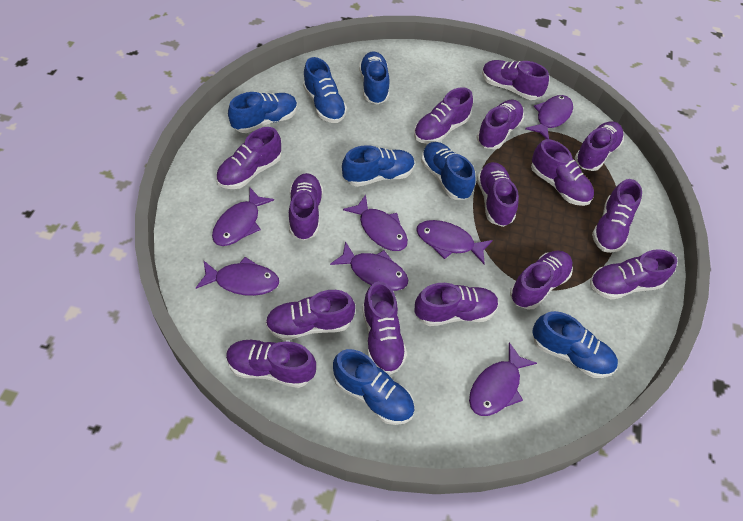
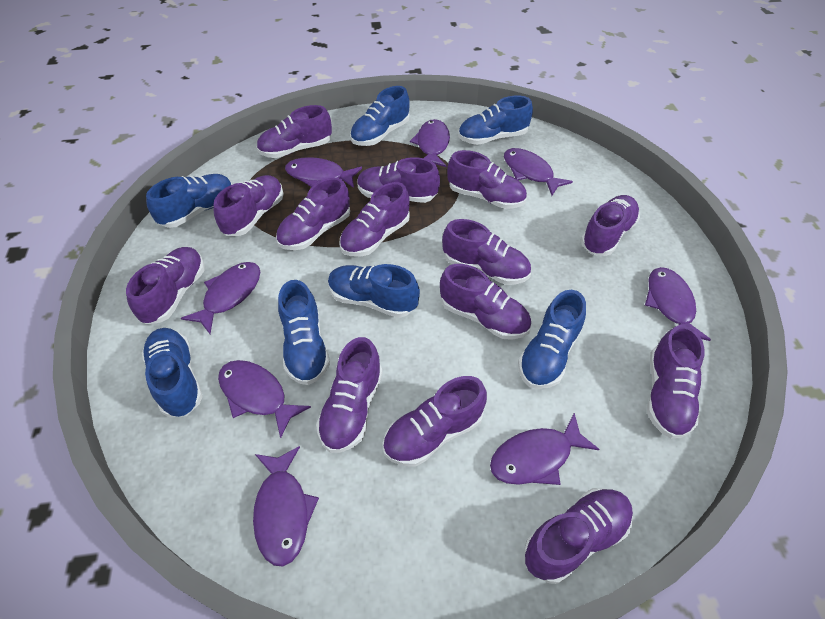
purple fish: 7 -> 8
purple shoe: 15 -> 14

